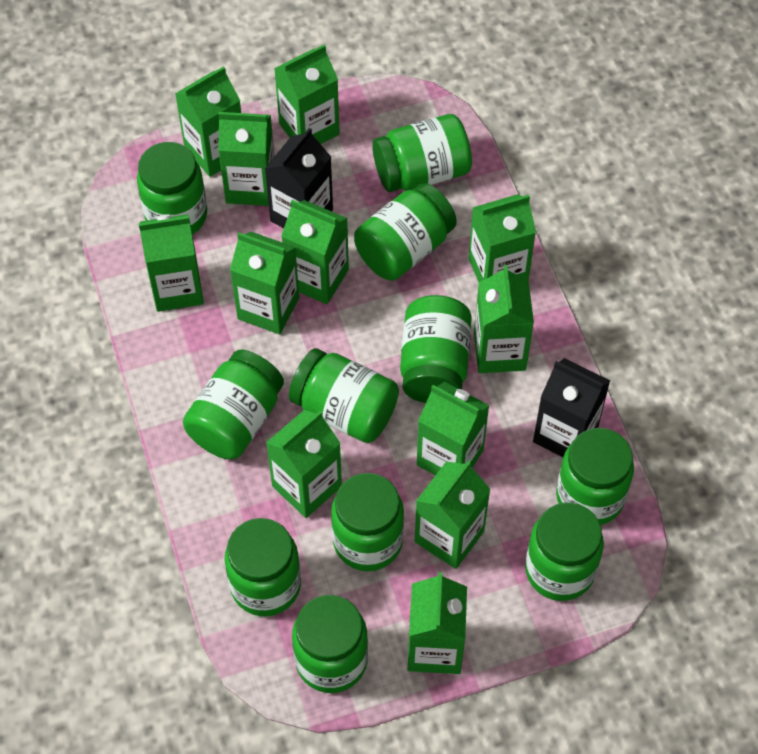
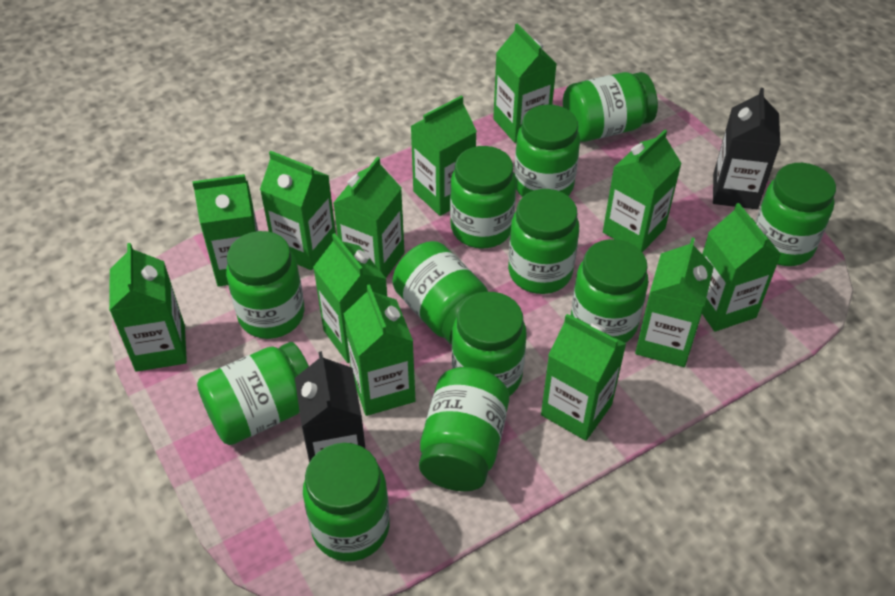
green jar: 11 -> 12

